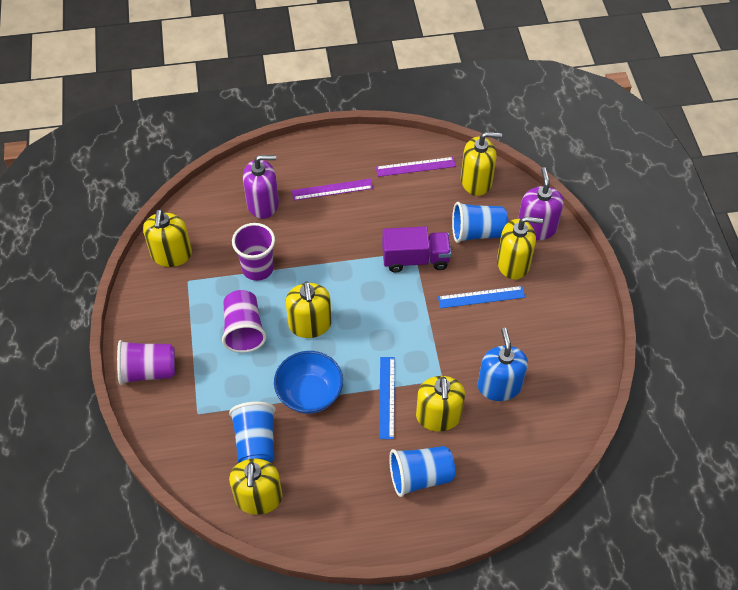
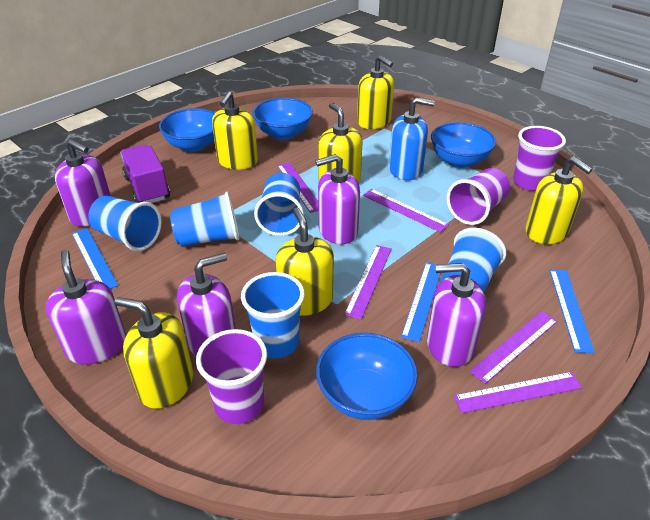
blue bowl: 1 -> 4
blue cup: 3 -> 5
blue ruler: 2 -> 3
purple ruler: 2 -> 5
purple soap dispenser: 2 -> 5

